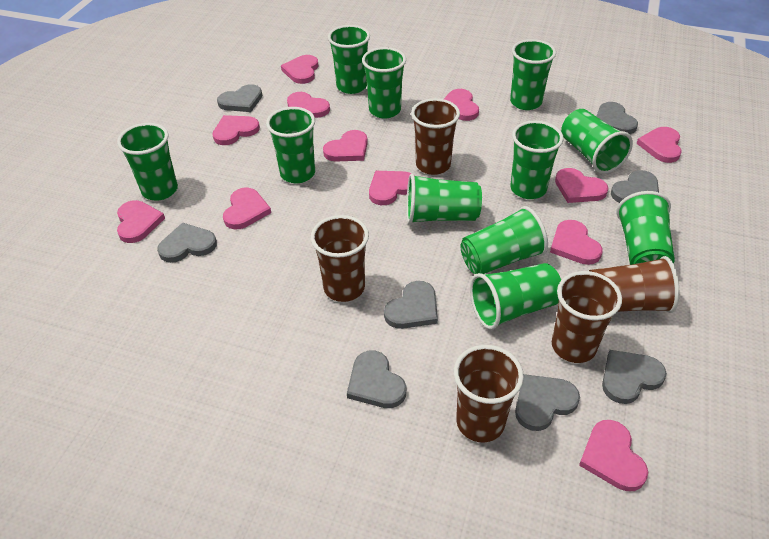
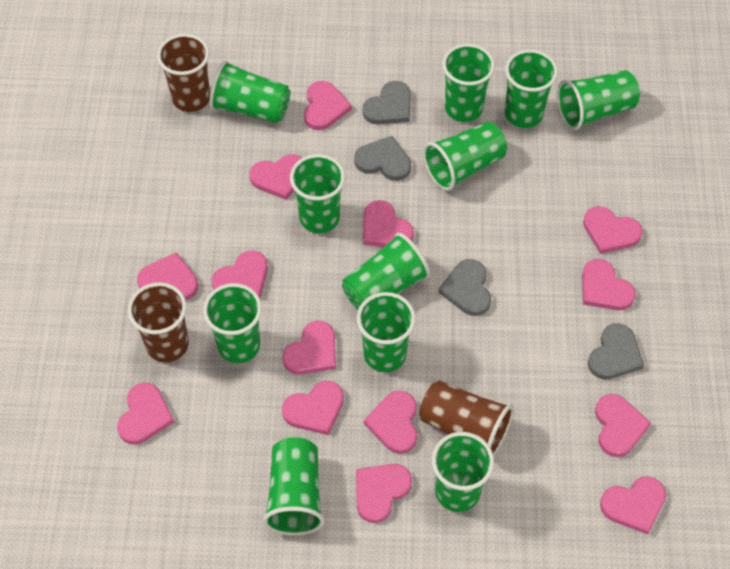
brown cup: 5 -> 3
grey heart: 8 -> 4
pink heart: 12 -> 14

